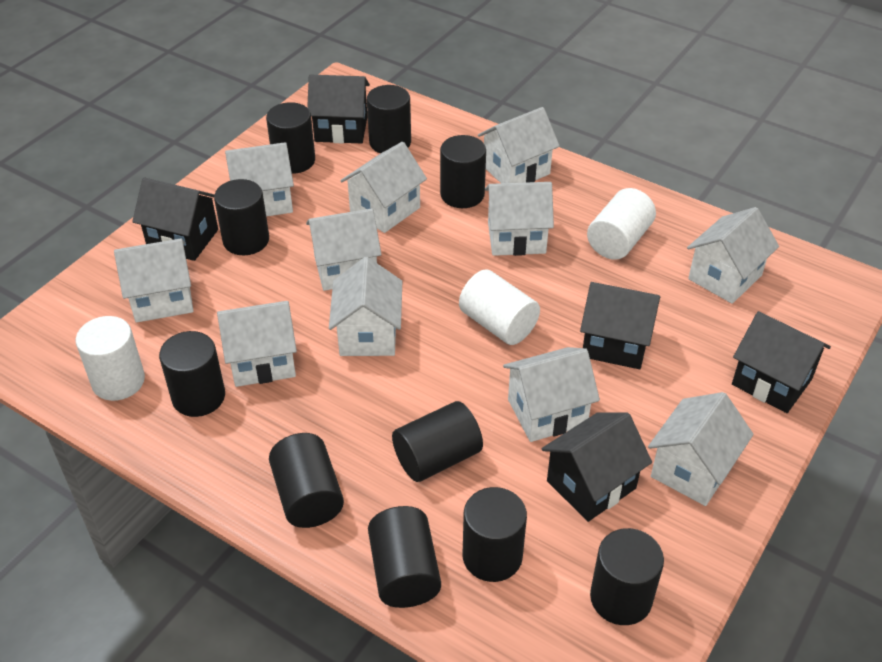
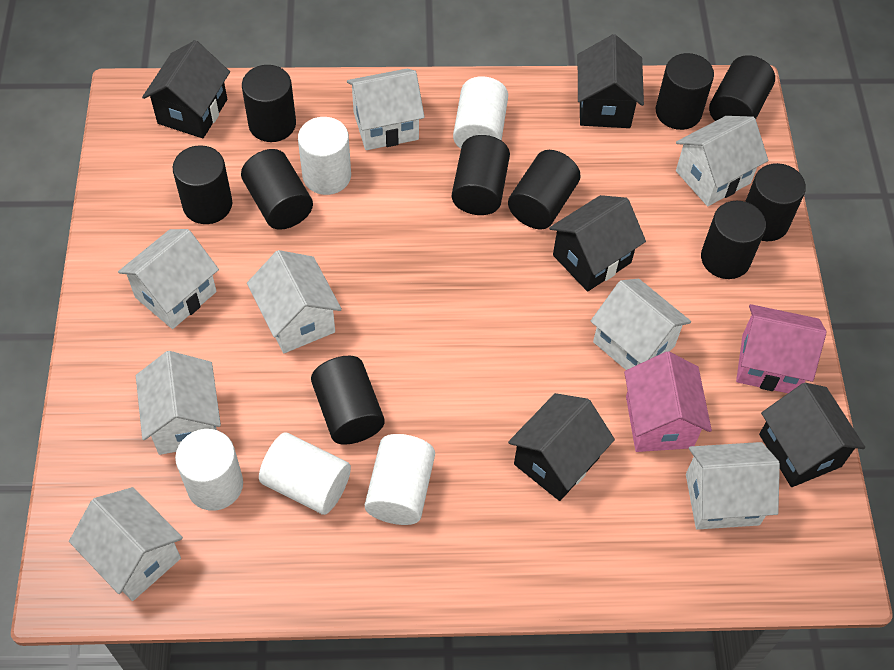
pink house: 0 -> 2
white cylinder: 3 -> 5
white house: 11 -> 8

